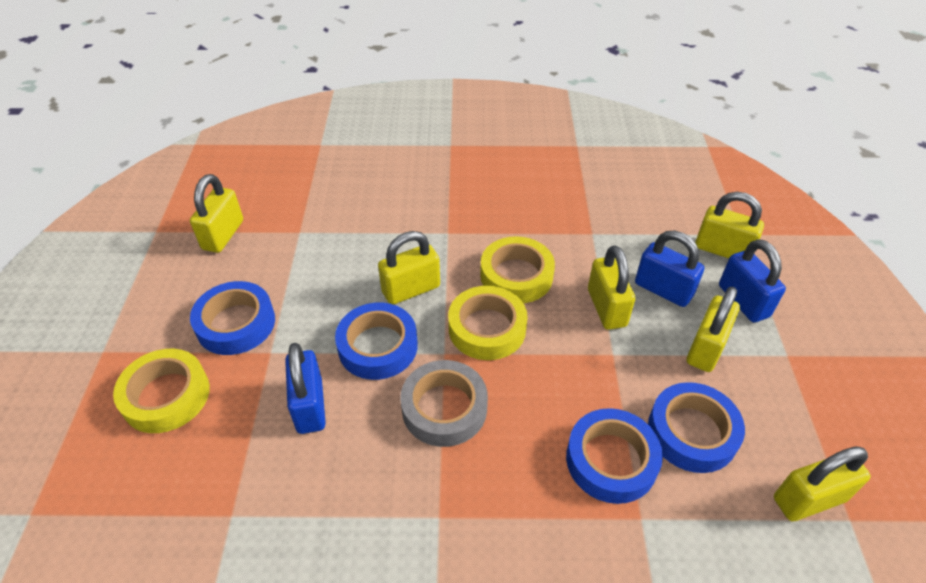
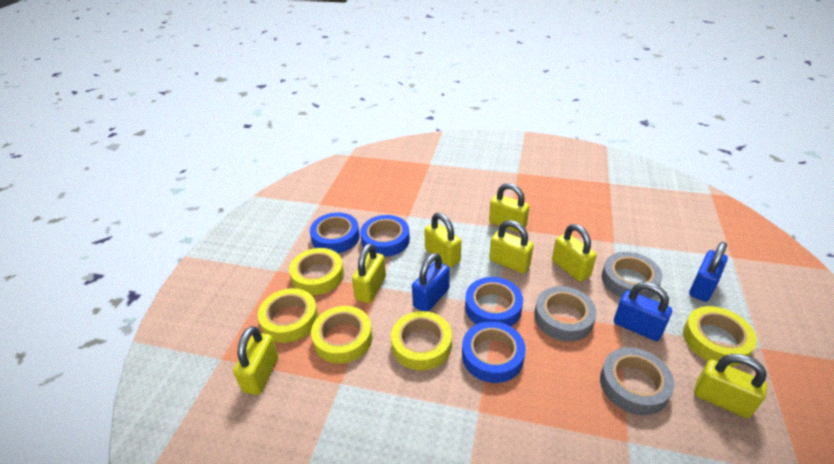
grey tape: 1 -> 3
yellow padlock: 6 -> 7
yellow tape: 3 -> 5

